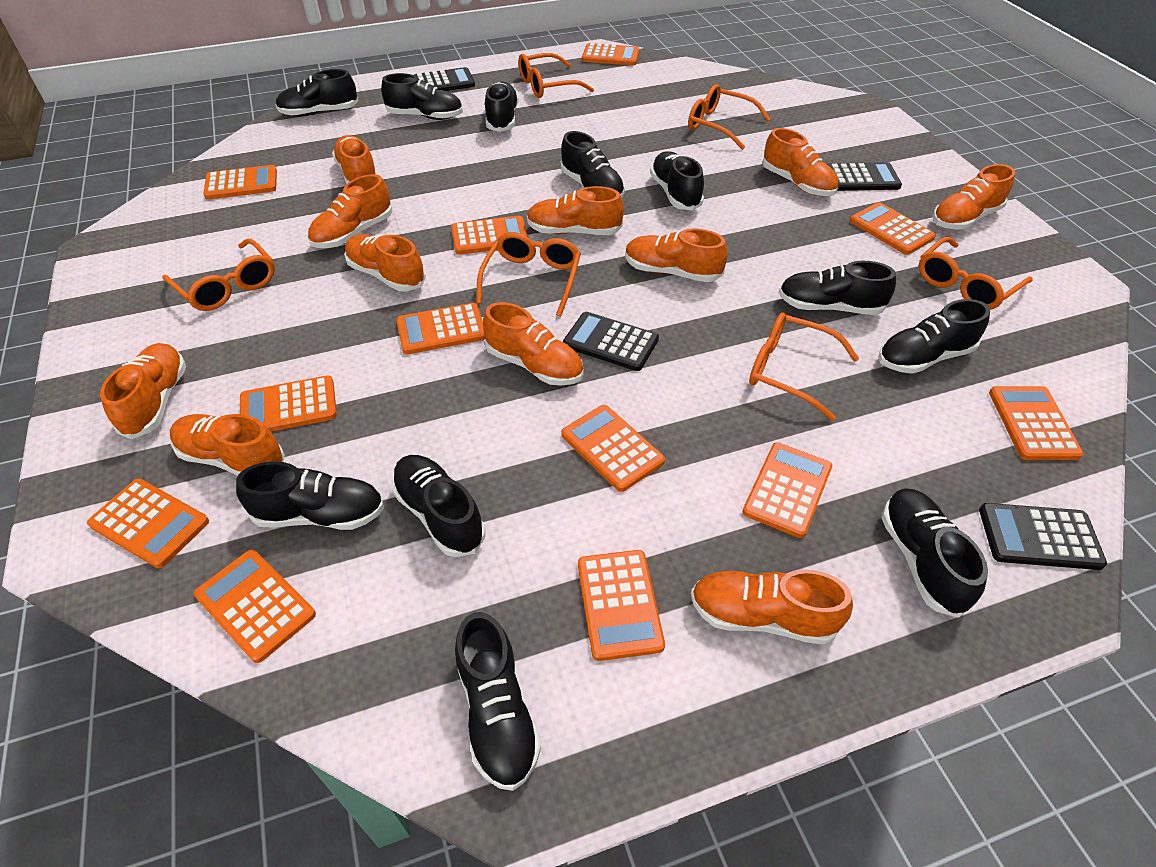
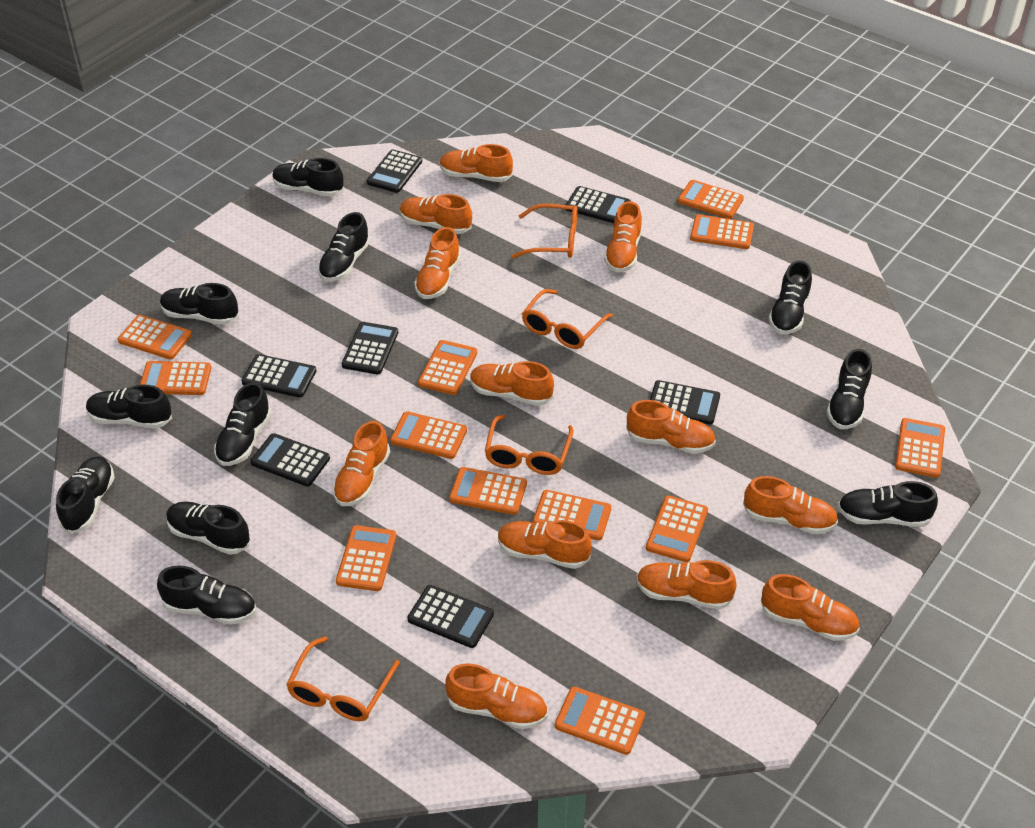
black calculator: 4 -> 7
orange glasses: 6 -> 4
orange shoe: 11 -> 12

